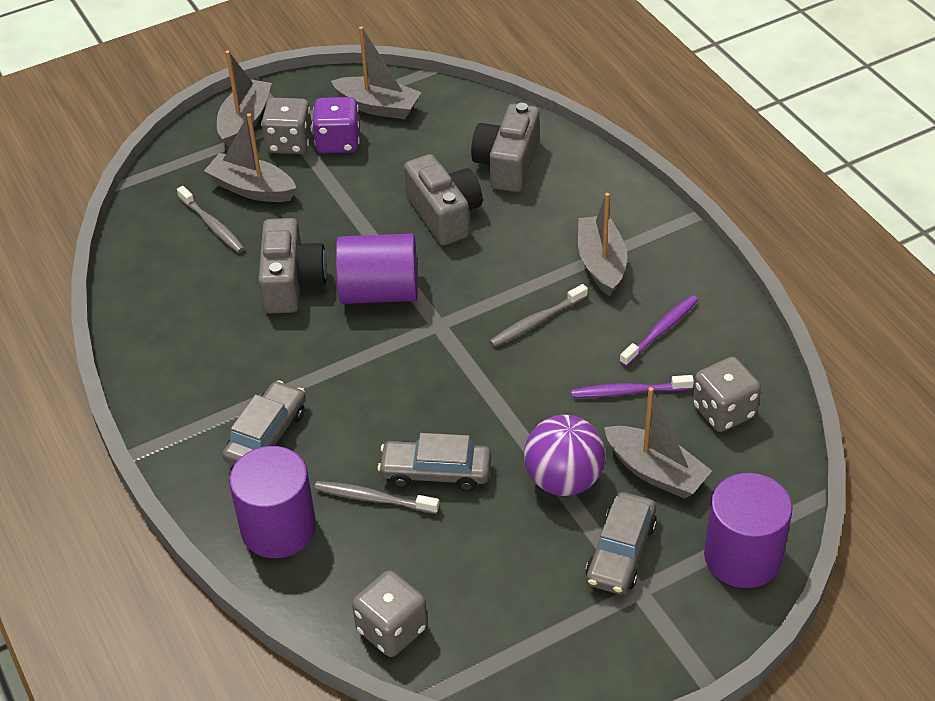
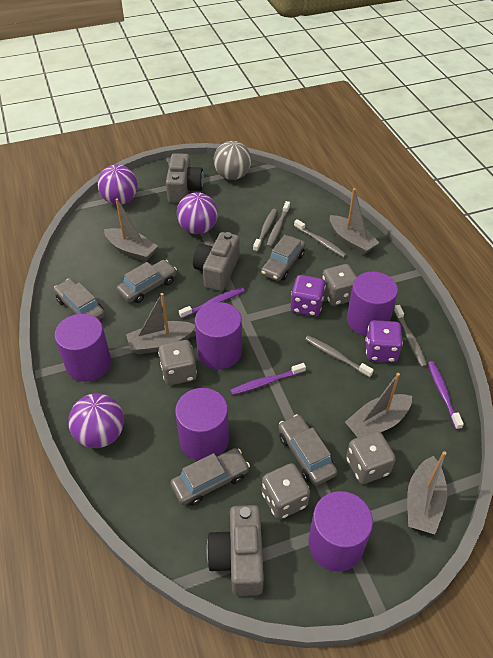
grey ball: 0 -> 1
grey car: 3 -> 5
grey dice: 3 -> 4
grey toothbrush: 3 -> 5
purple ball: 1 -> 3
purple cylinder: 3 -> 5
purple dice: 1 -> 2
purple toothbrush: 2 -> 3

